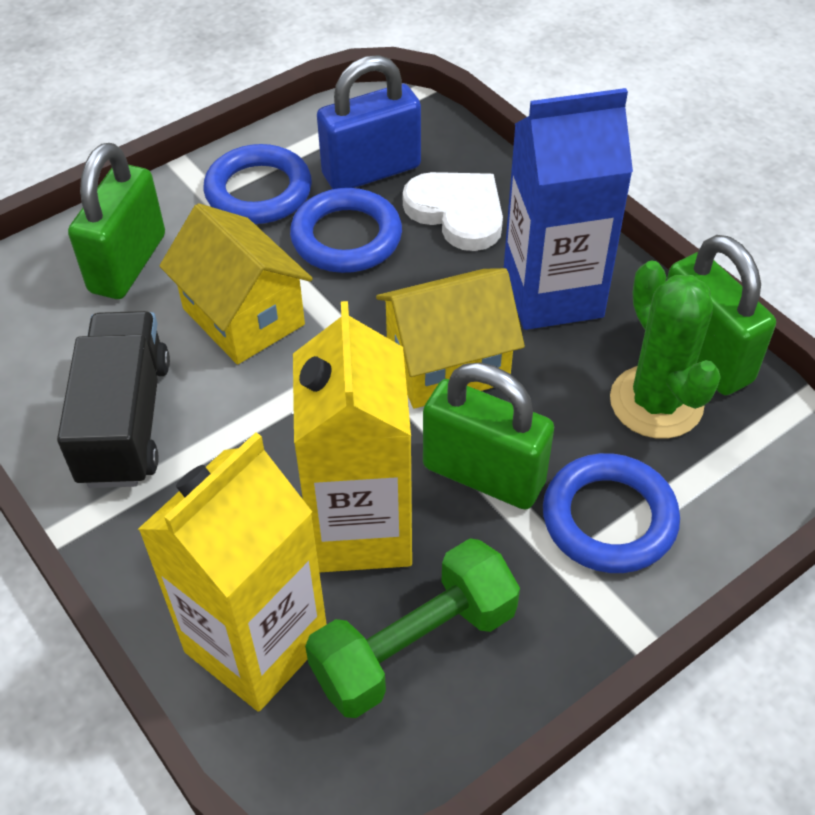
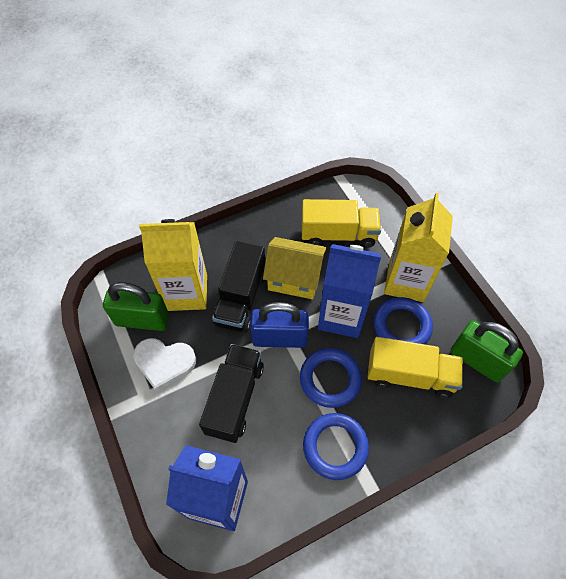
black truck: 1 -> 2
blue carton: 1 -> 2
green cactus: 1 -> 0
green dumbbell: 1 -> 0
green padlock: 3 -> 2
yellow house: 2 -> 1
yellow truck: 0 -> 2

